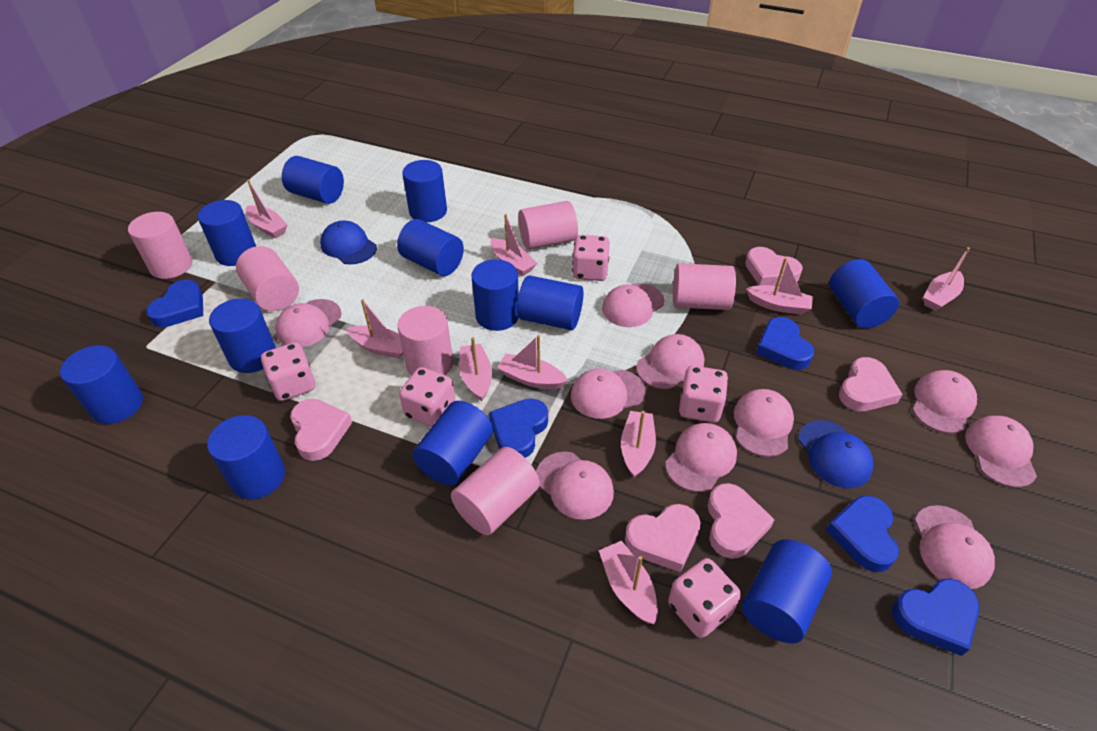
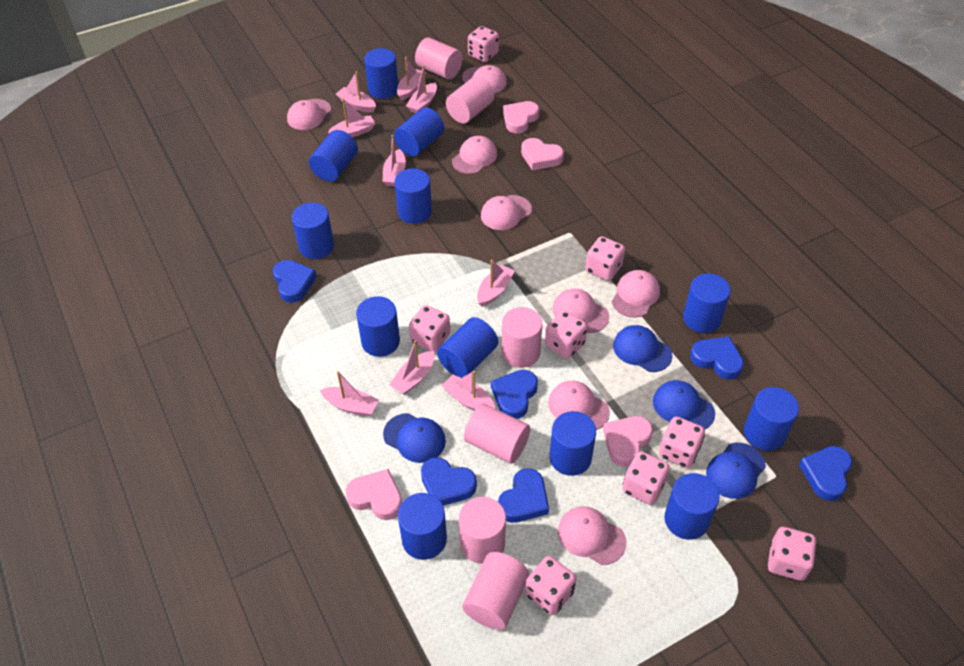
blue cap: 2 -> 4
blue heart: 5 -> 6
pink cap: 10 -> 8
pink dice: 5 -> 8
pink heart: 5 -> 4

